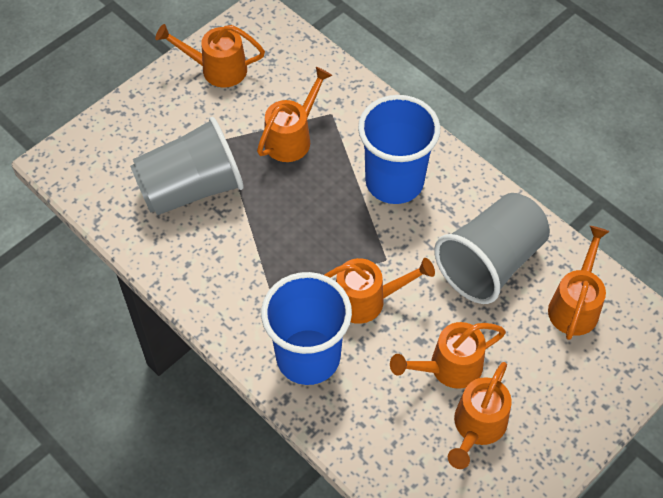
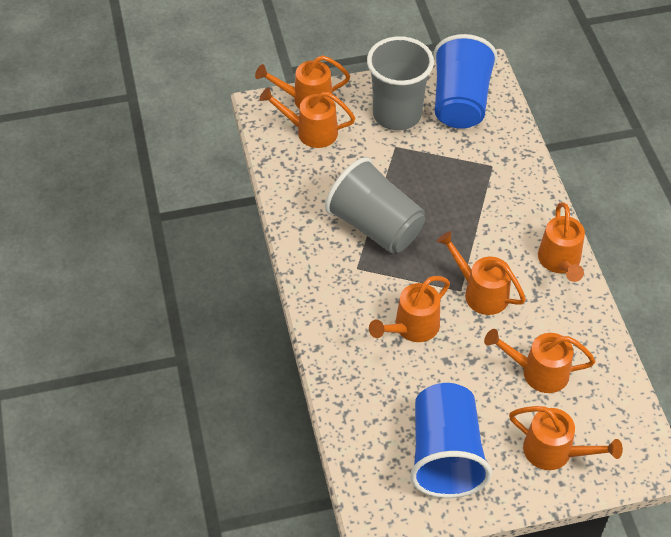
orange watering can: 6 -> 7

